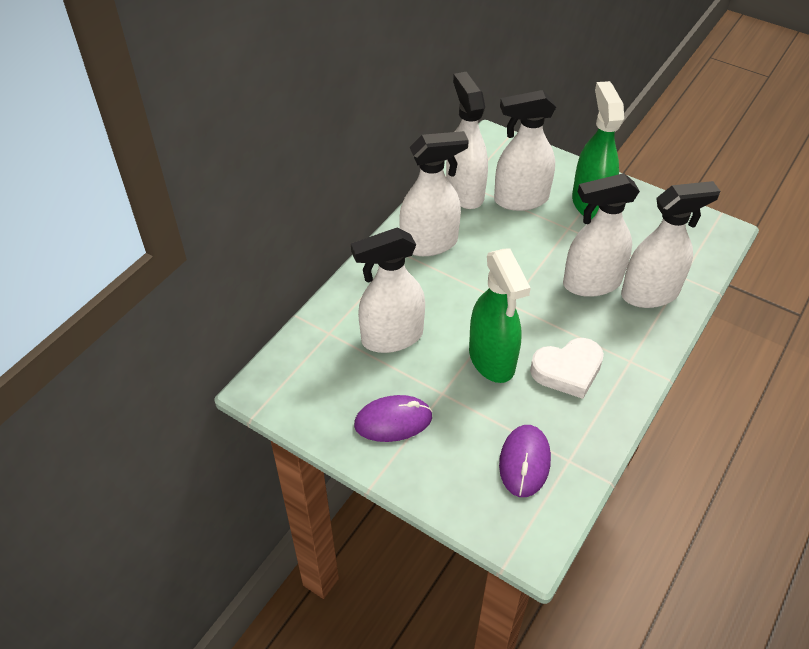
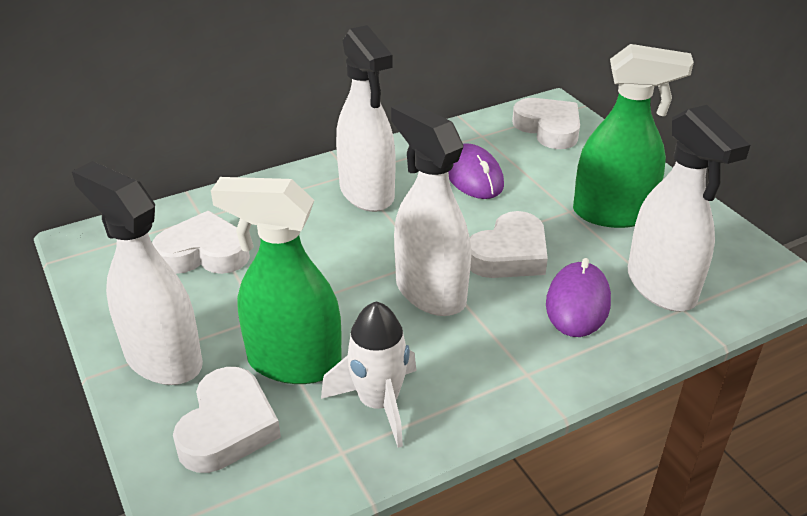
white heart: 1 -> 4
white rocket: 0 -> 1
white spray bottle: 6 -> 4

